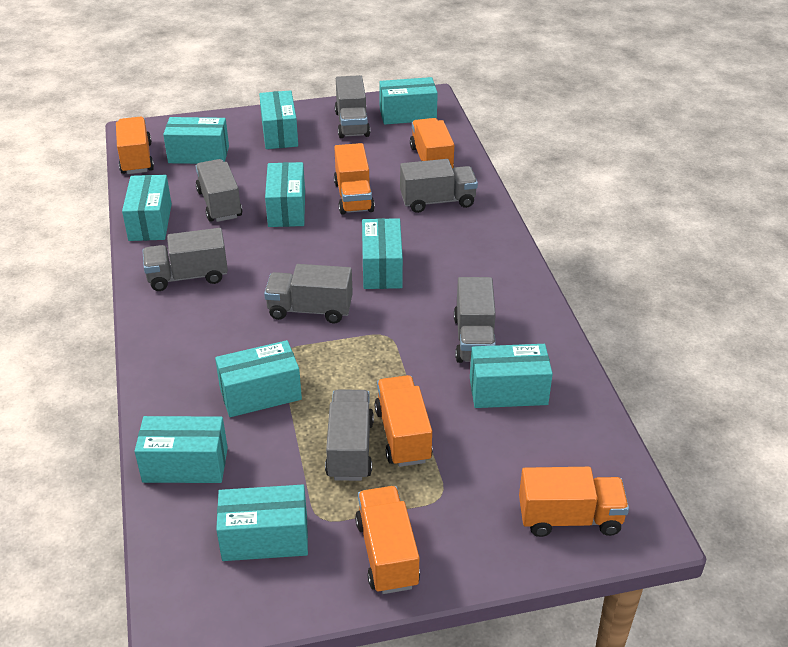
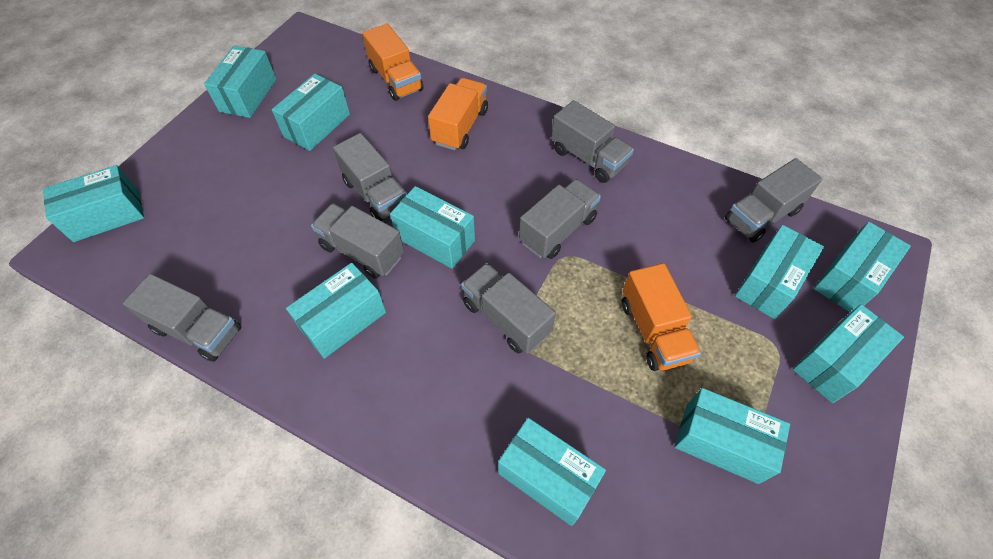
orange truck: 6 -> 3

